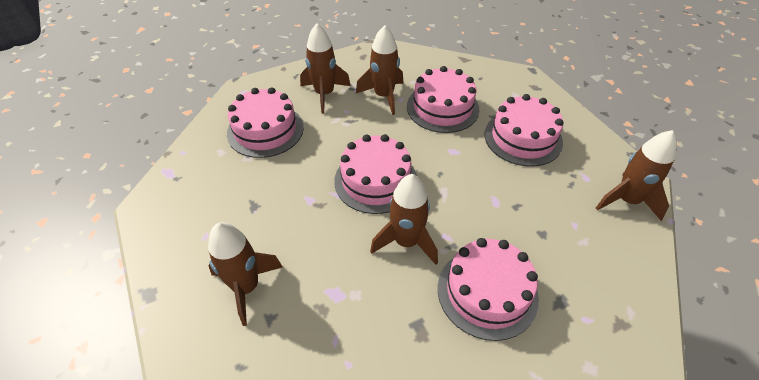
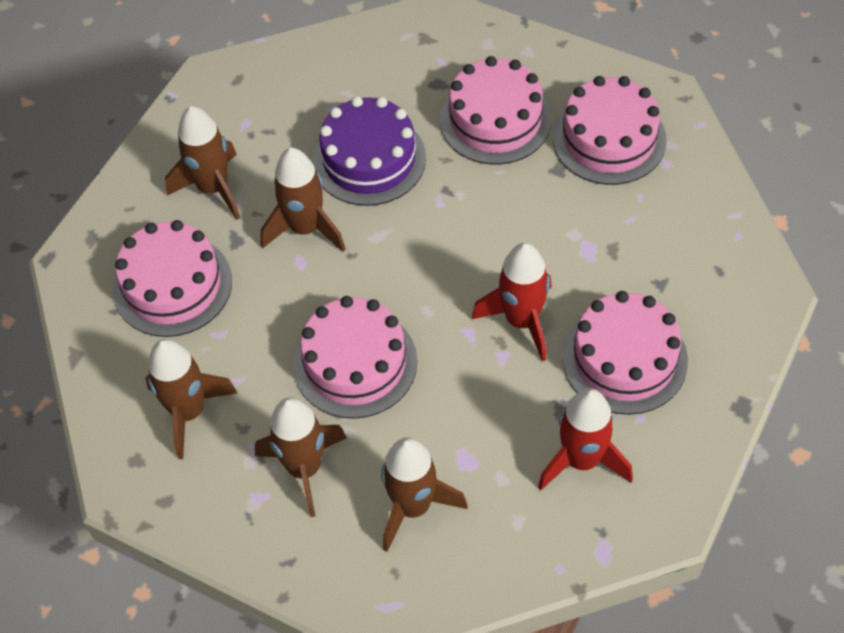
purple cake: 0 -> 1
red rocket: 0 -> 2

